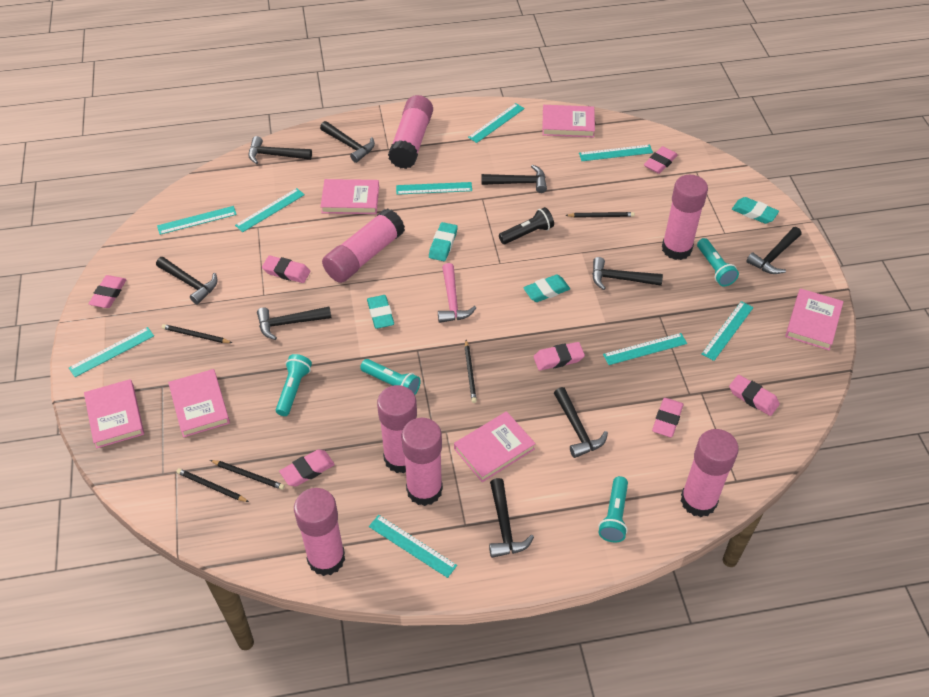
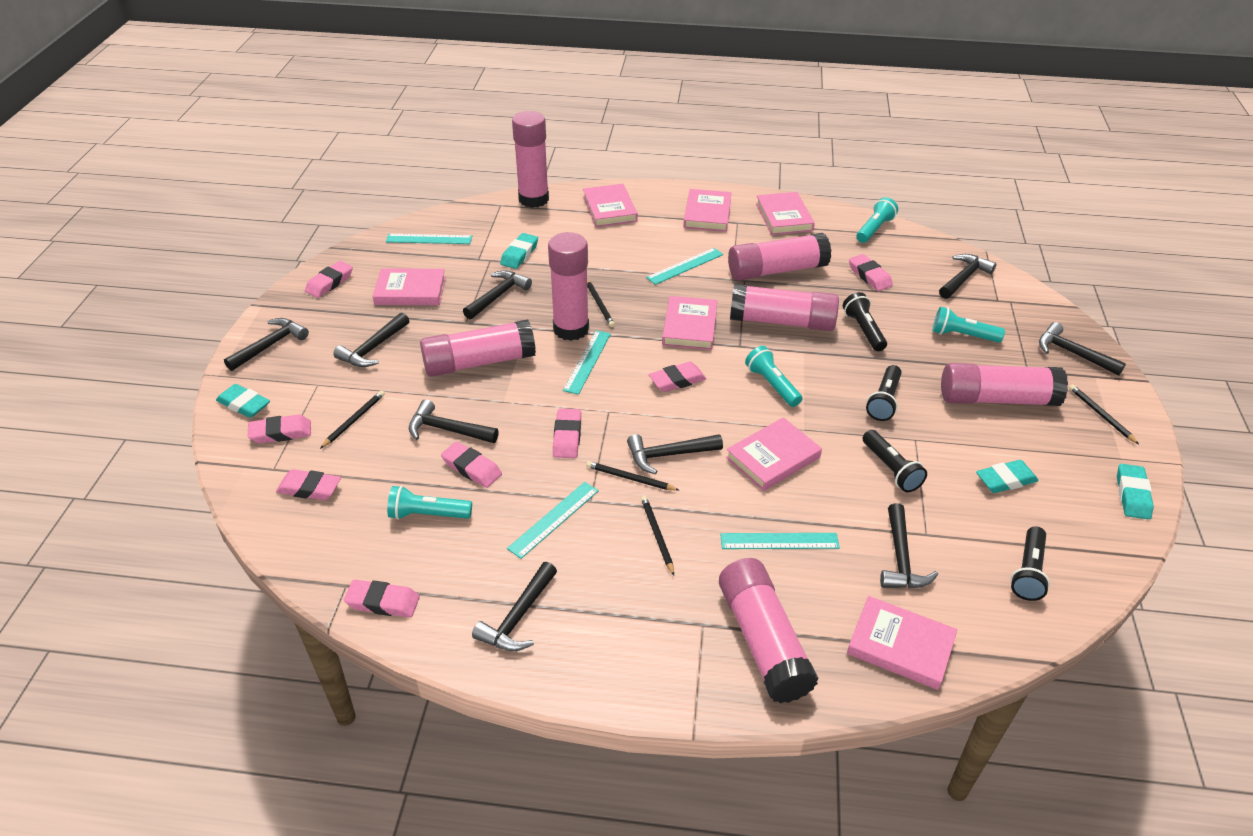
black flashlight: 1 -> 4
pink book: 6 -> 7
pink eraser: 7 -> 8
pink hammer: 1 -> 0
turquoise ruler: 9 -> 5

